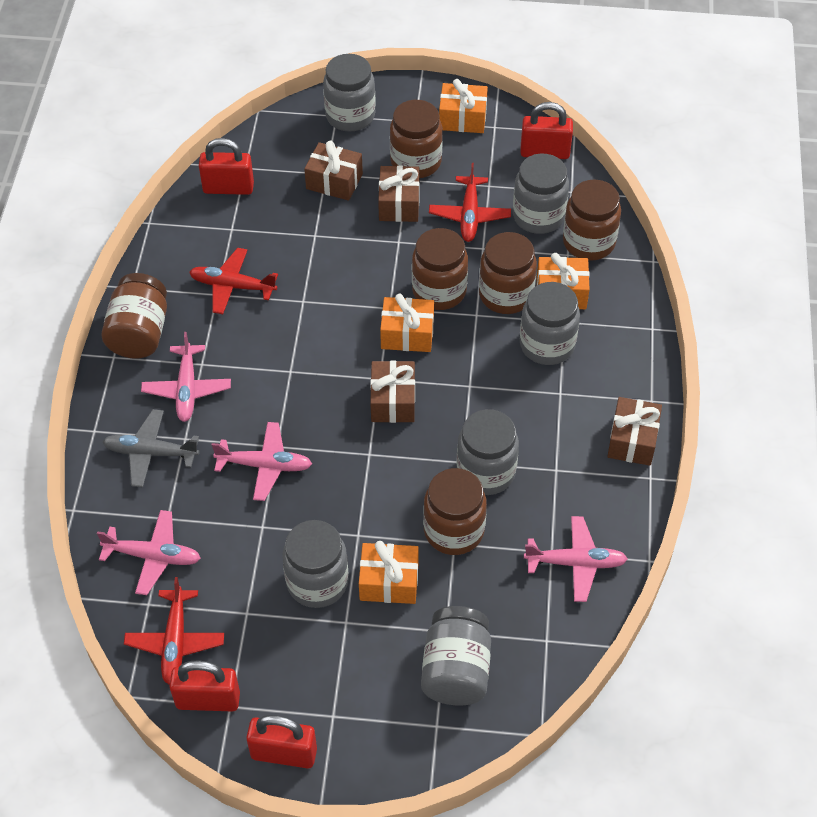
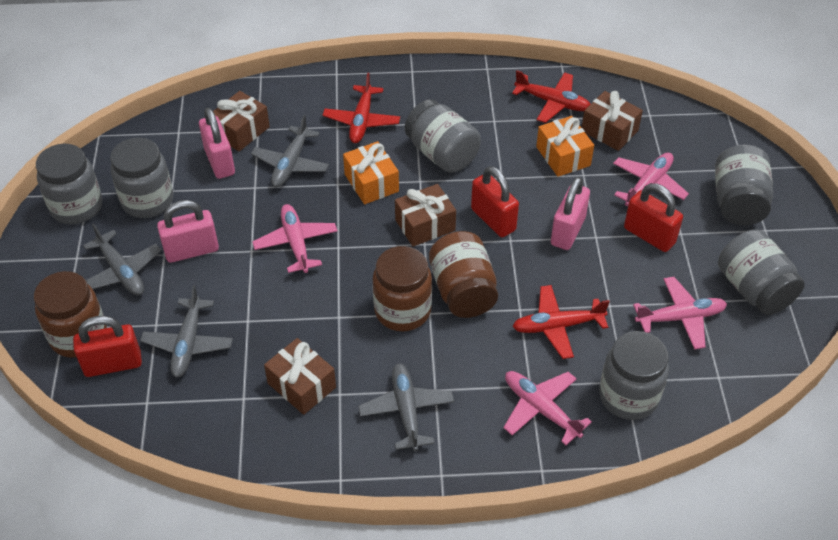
brown jar: 6 -> 3
grey plane: 1 -> 4
orange gift: 4 -> 2
pink padlock: 0 -> 3
red padlock: 4 -> 3

